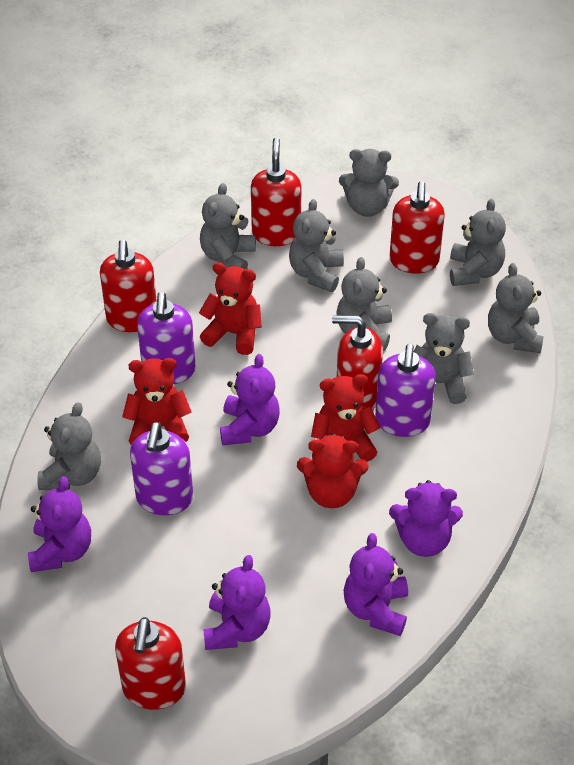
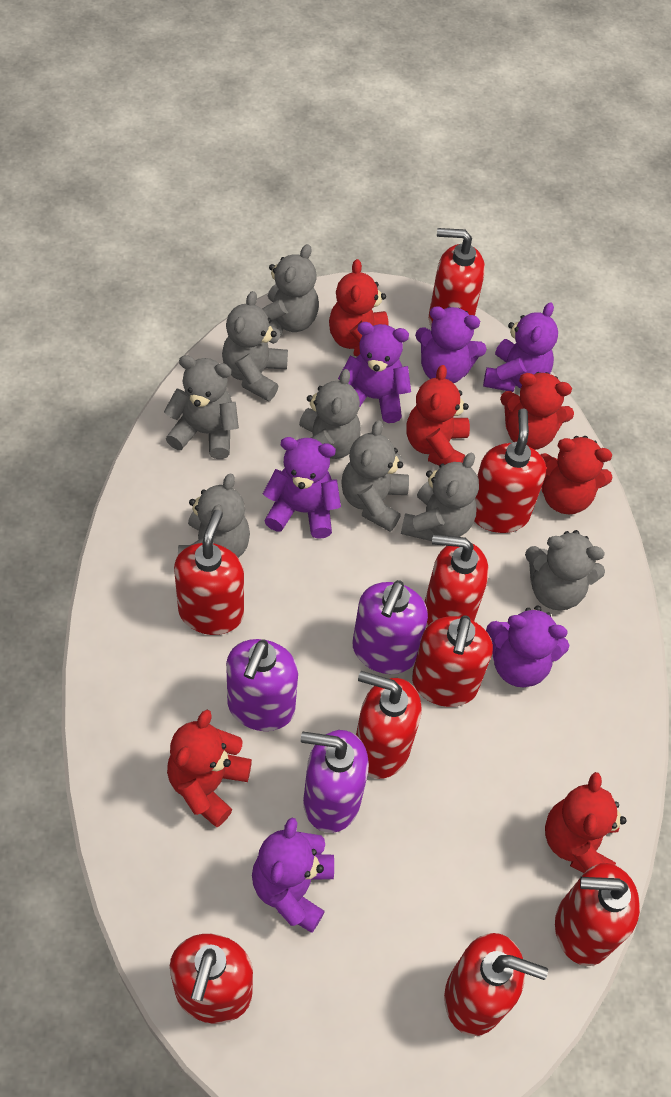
purple teddy bear: 5 -> 6
red soap dispenser: 5 -> 9
red teddy bear: 4 -> 6

